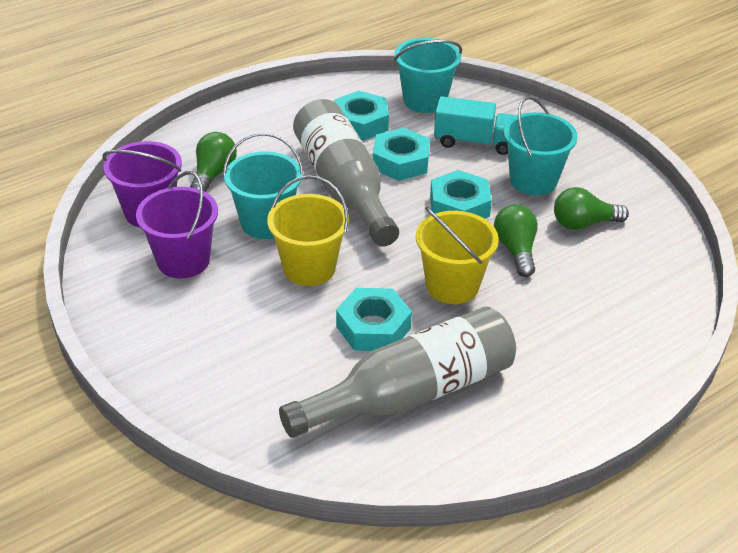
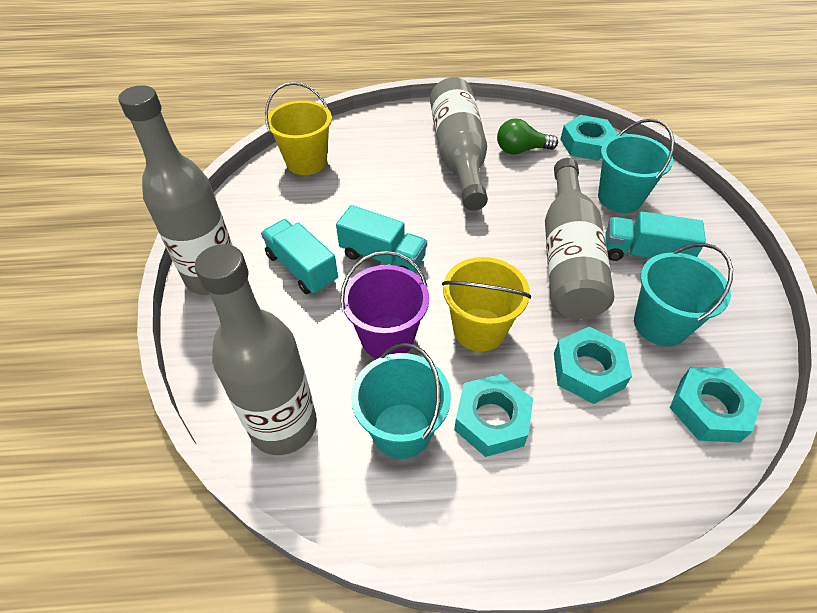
green light bulb: 3 -> 1
grey bottle: 2 -> 4
purple bucket: 2 -> 1
turquoise truck: 1 -> 3

